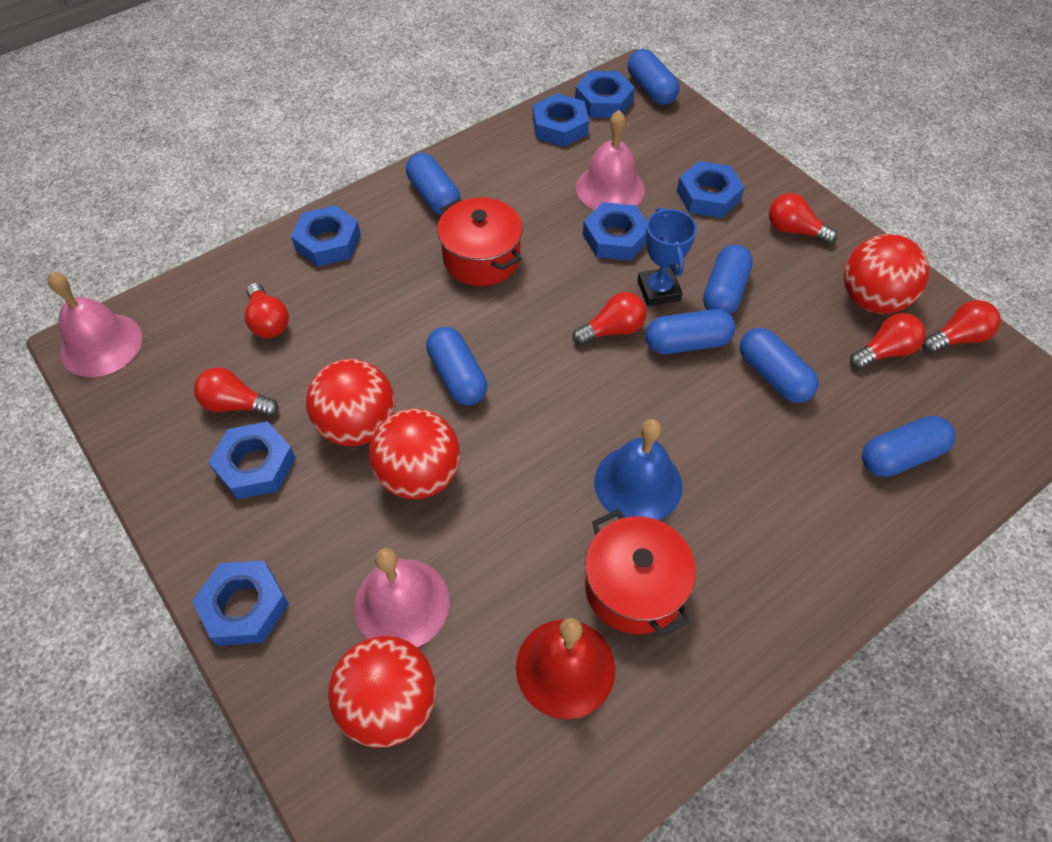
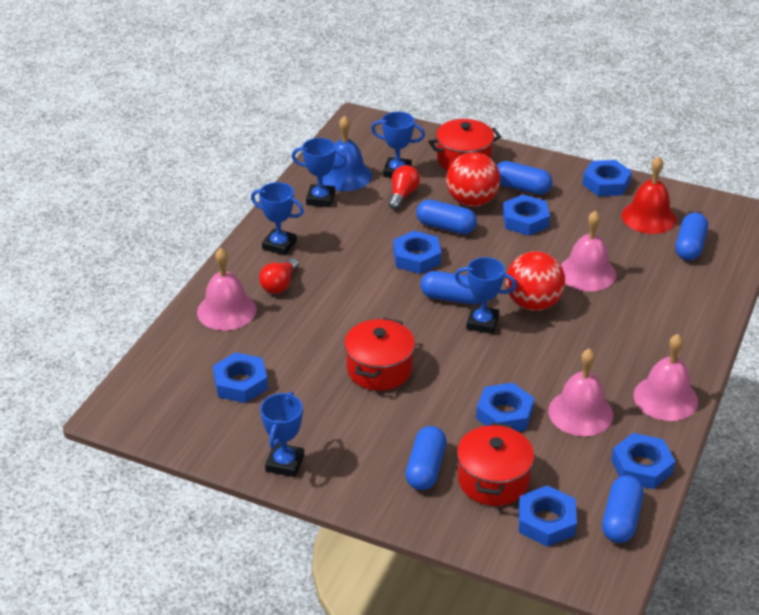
blue capsule: 7 -> 6
blue trophy: 1 -> 5
pink bell: 3 -> 4
red ball: 4 -> 2
red light bulb: 6 -> 2
red pot: 2 -> 3

